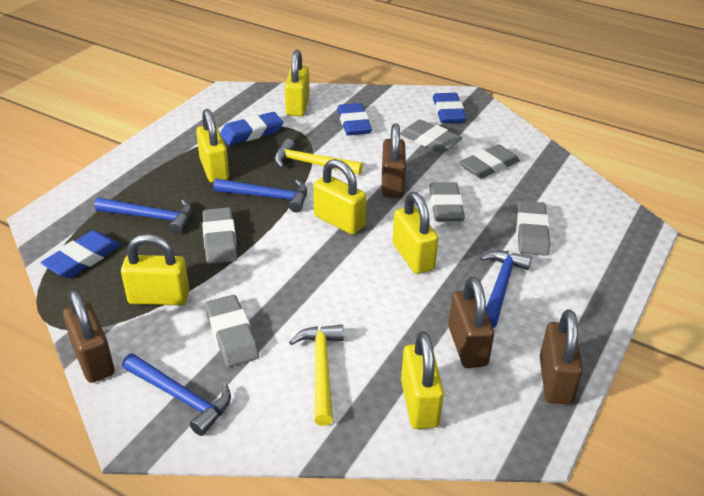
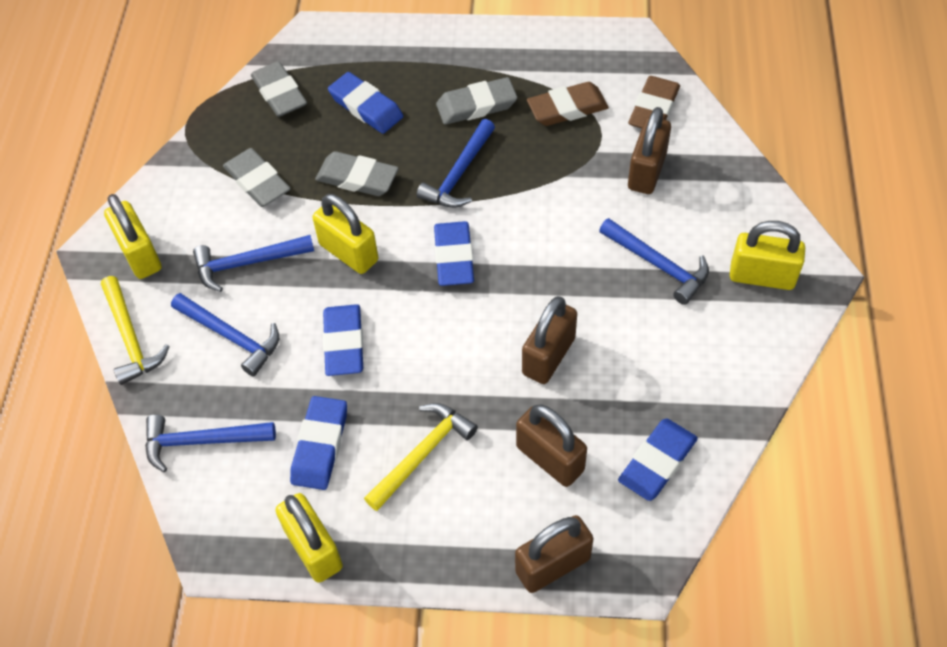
blue eraser: 4 -> 5
blue hammer: 4 -> 5
brown eraser: 0 -> 2
grey eraser: 6 -> 4
yellow padlock: 6 -> 4

